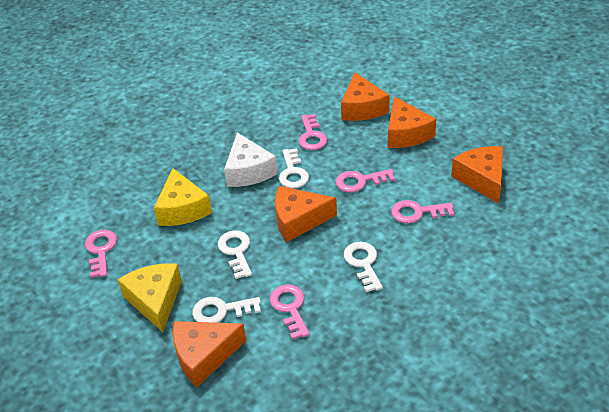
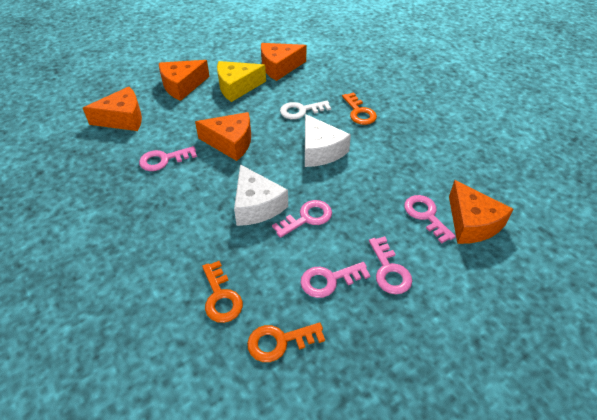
orange key: 0 -> 3
white cheese: 1 -> 2
white key: 4 -> 1
yellow cheese: 2 -> 1

